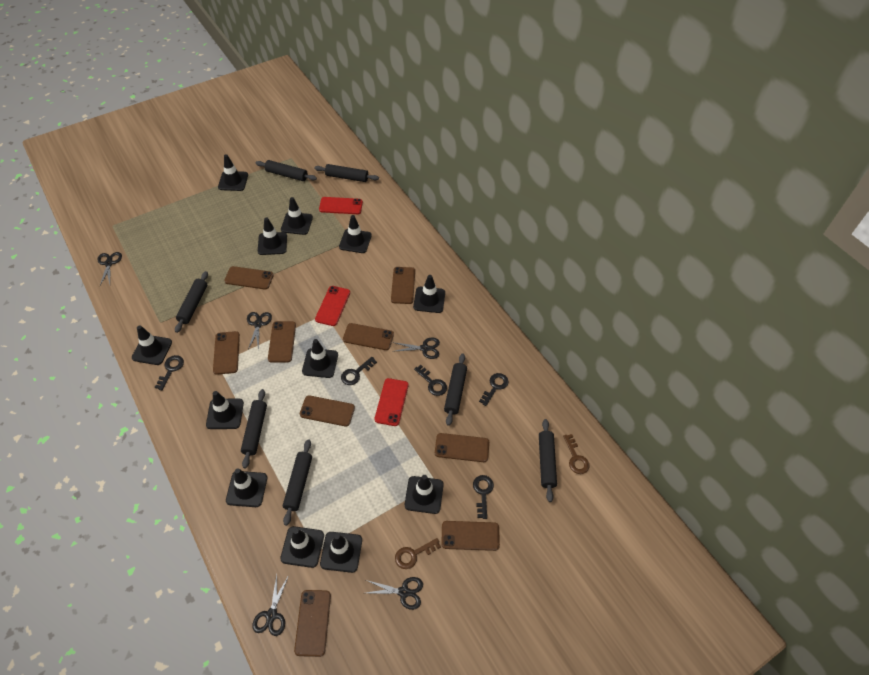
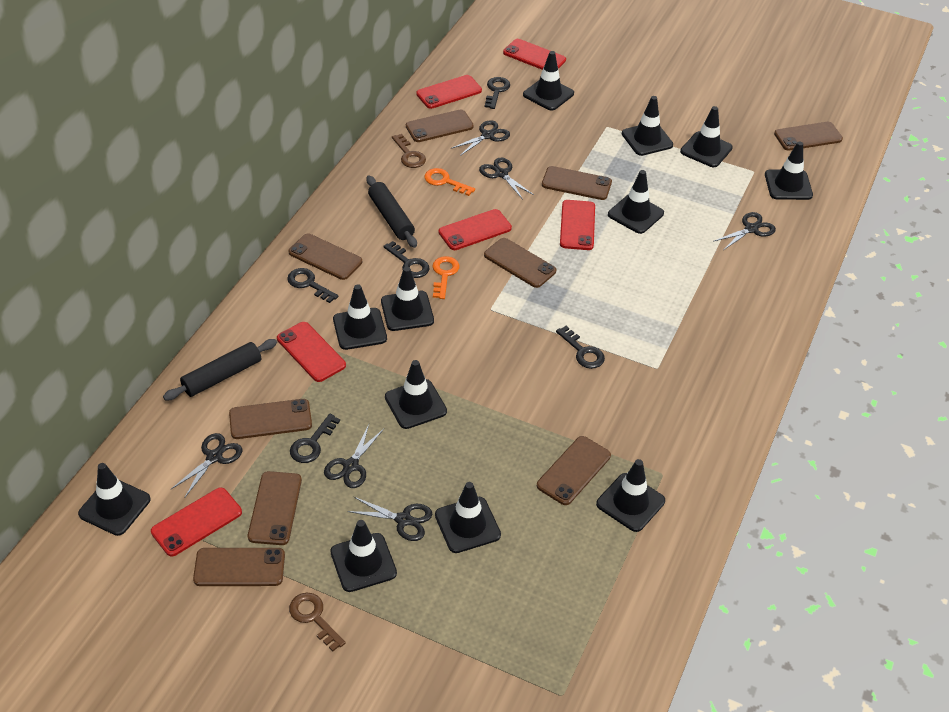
black rolling pin: 7 -> 2
black scissors: 5 -> 6
orange key: 0 -> 2
red phone: 3 -> 6

